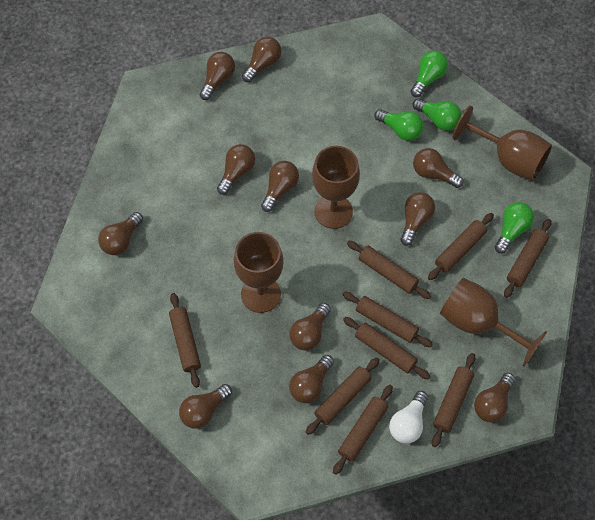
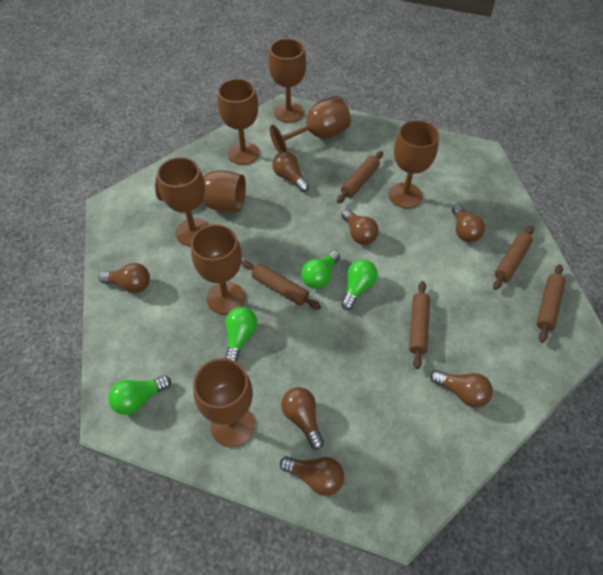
brown goblet: 4 -> 8
brown light bulb: 11 -> 7
brown rolling pin: 9 -> 5
white light bulb: 1 -> 0

